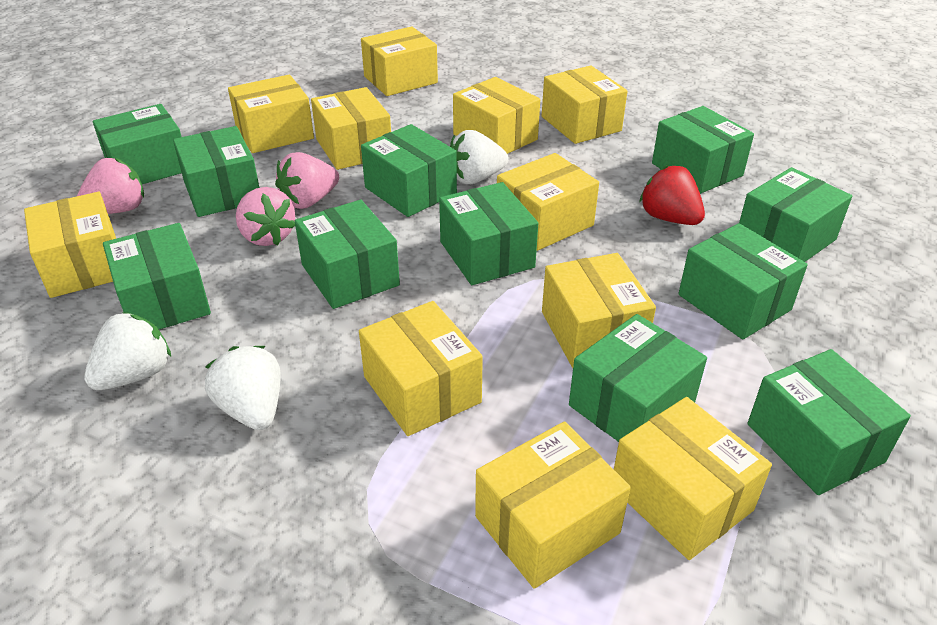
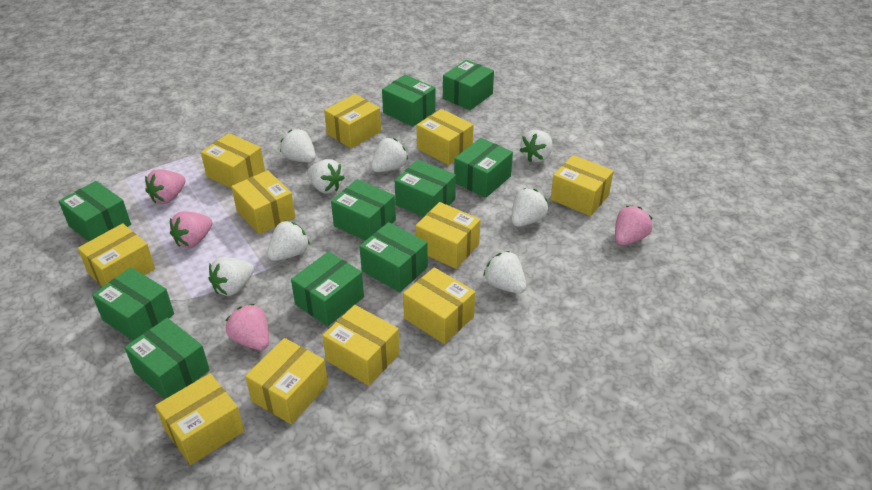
green box: 11 -> 10
pink strawberry: 3 -> 4
red strawberry: 1 -> 0
white strawberry: 3 -> 8

